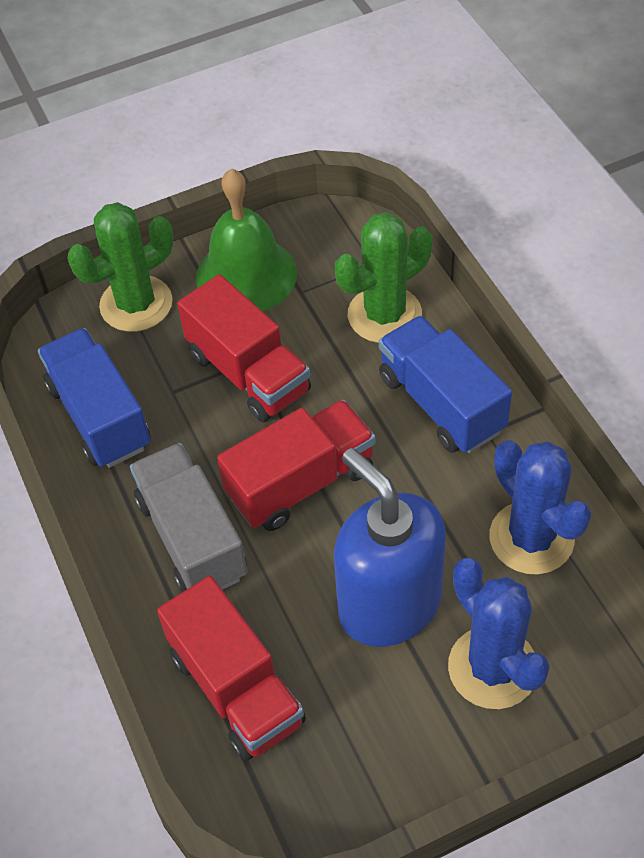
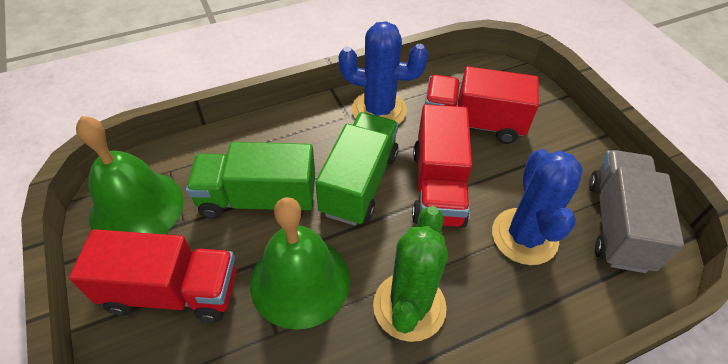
blue soap dispenser: 1 -> 0
blue truck: 2 -> 0
green bell: 1 -> 2
green cactus: 2 -> 1
green truck: 0 -> 2

